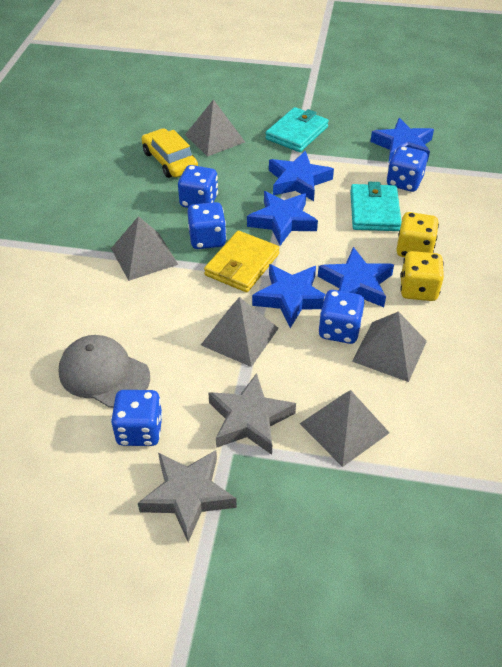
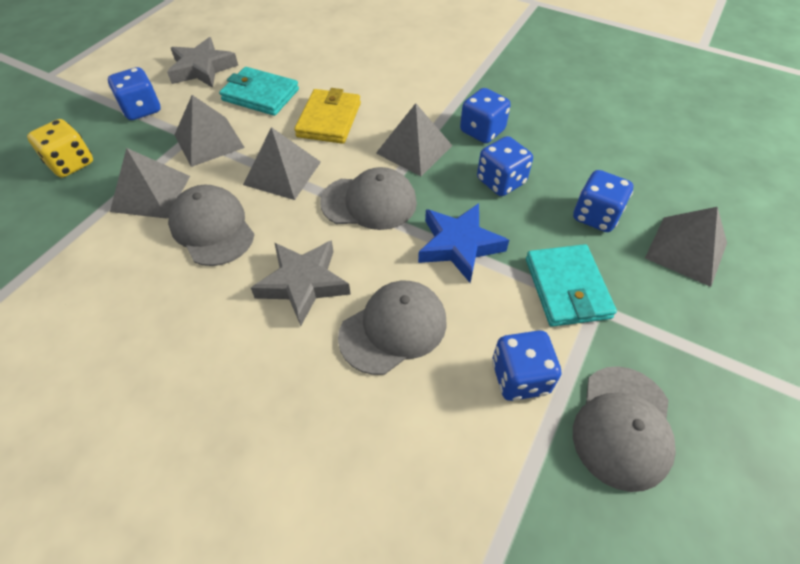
blue star: 5 -> 1
grey cap: 1 -> 4
yellow car: 1 -> 0
yellow dice: 2 -> 1

